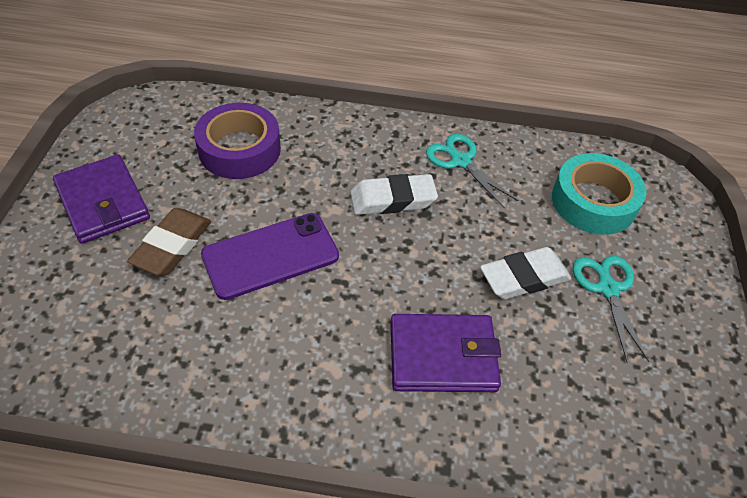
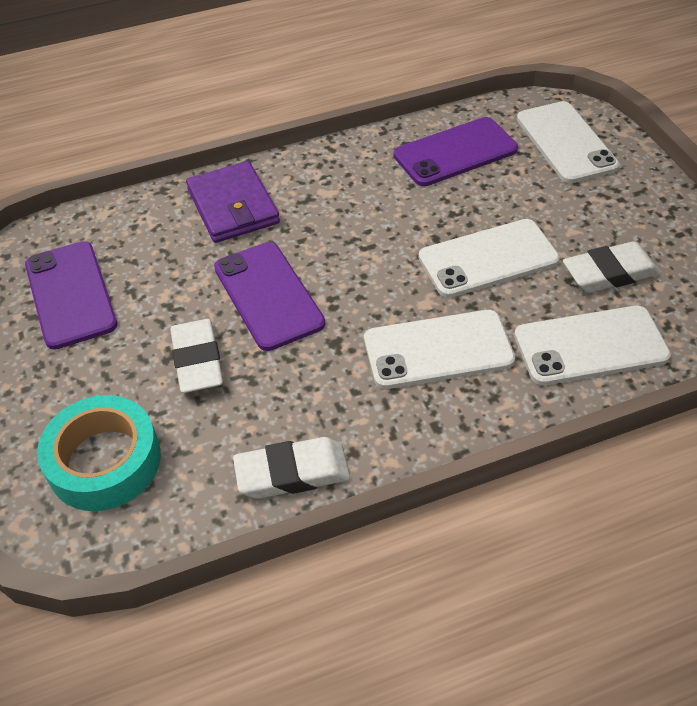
brown eraser: 1 -> 0
purple phone: 1 -> 3
purple tape: 1 -> 0
purple wallet: 2 -> 1
turquoise scissors: 2 -> 0
white eraser: 2 -> 3
white phone: 0 -> 4

